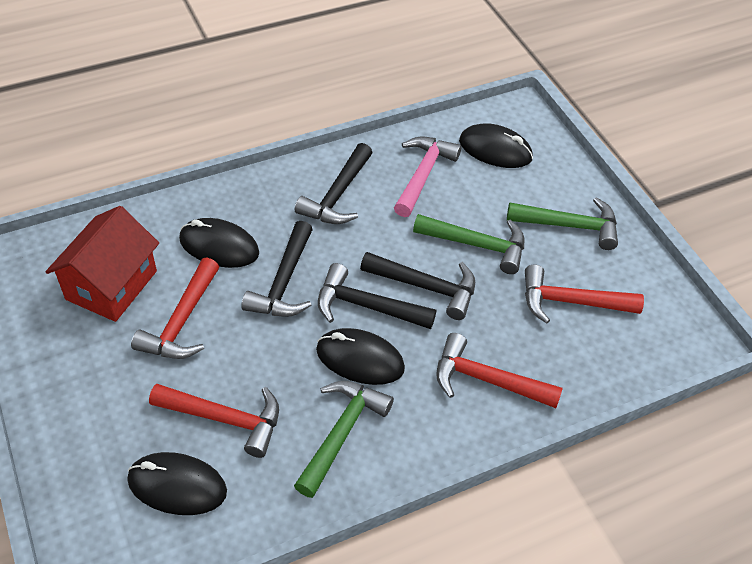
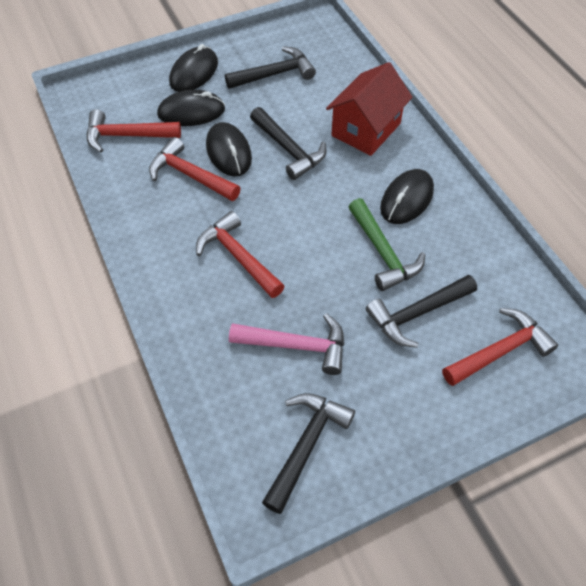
green hammer: 3 -> 1

